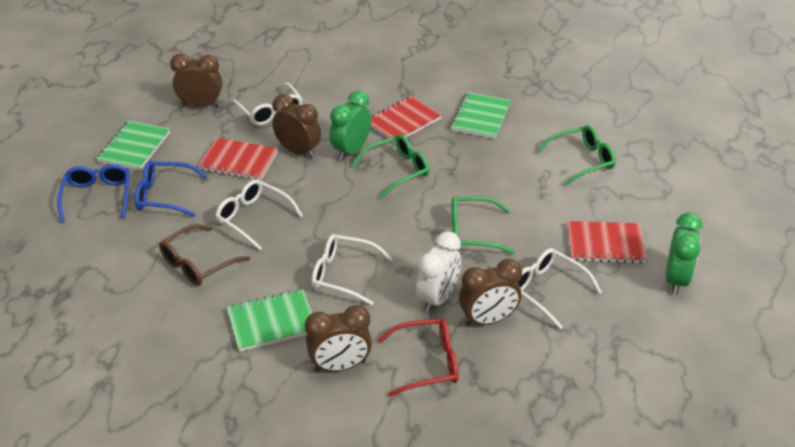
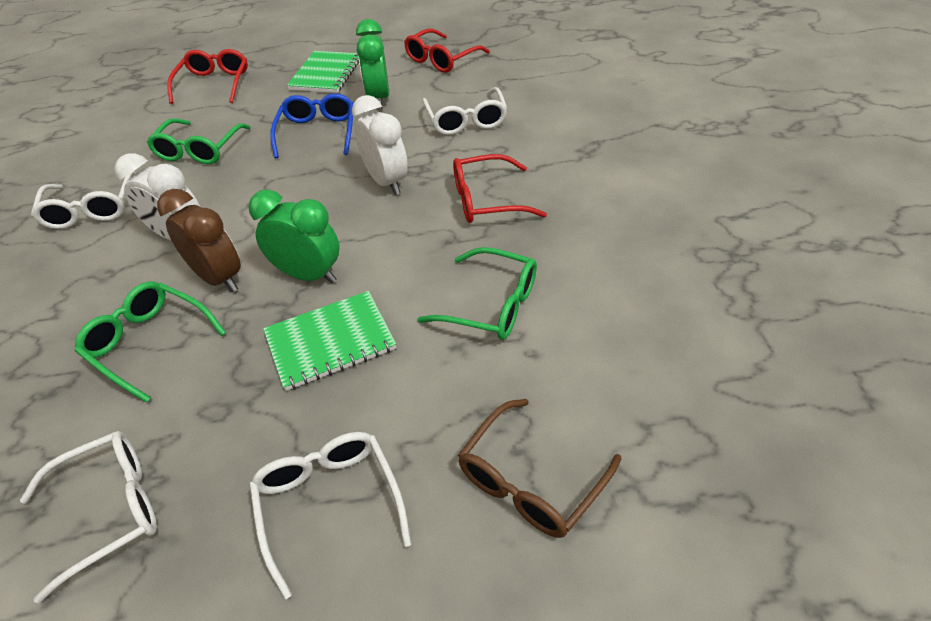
blue glasses: 2 -> 1
brown clock: 4 -> 1
green notebook: 3 -> 2
red glasses: 1 -> 3
red notebook: 3 -> 0
white clock: 1 -> 2

